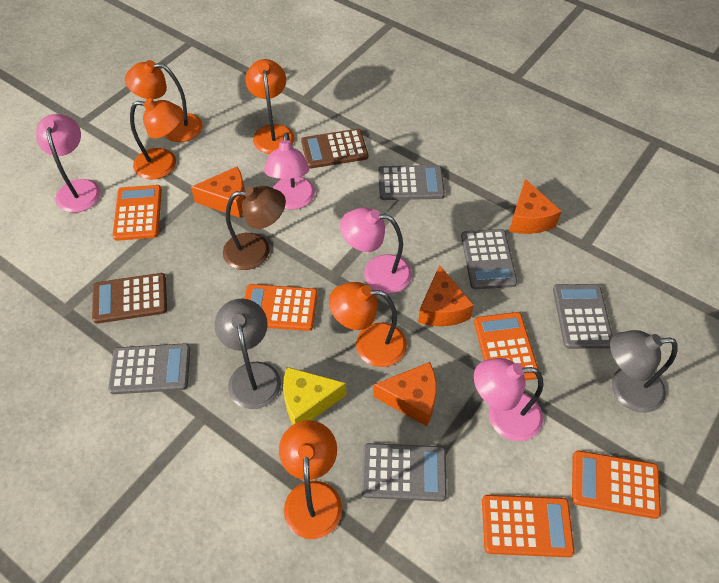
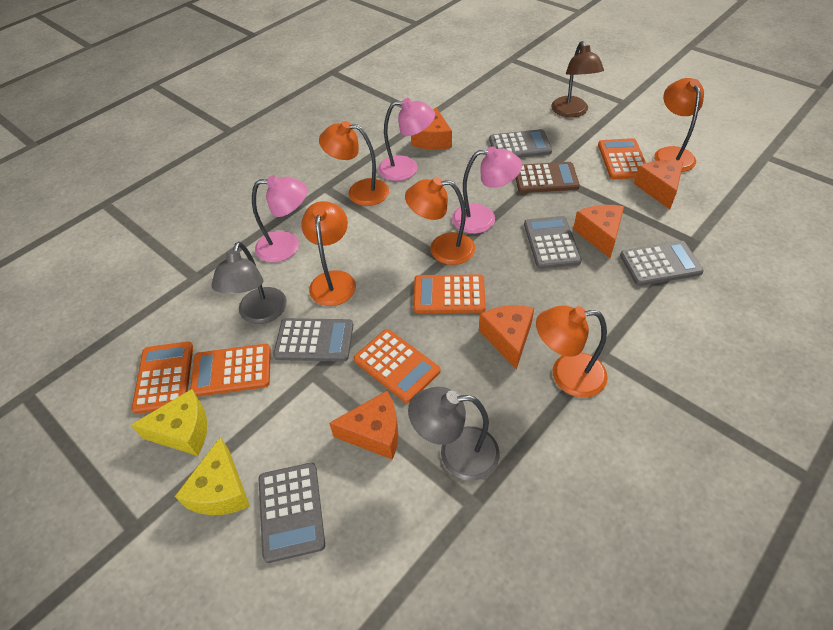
brown calculator: 2 -> 1
orange cheese: 4 -> 5
pink lamp: 4 -> 3
yellow cheese: 1 -> 2

